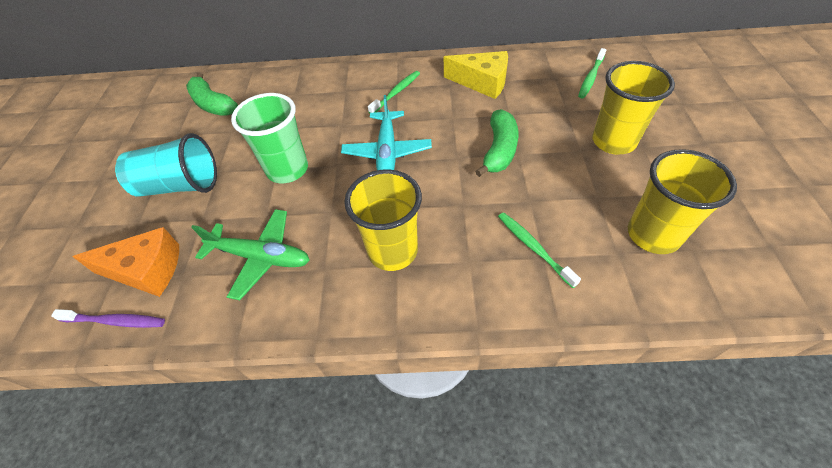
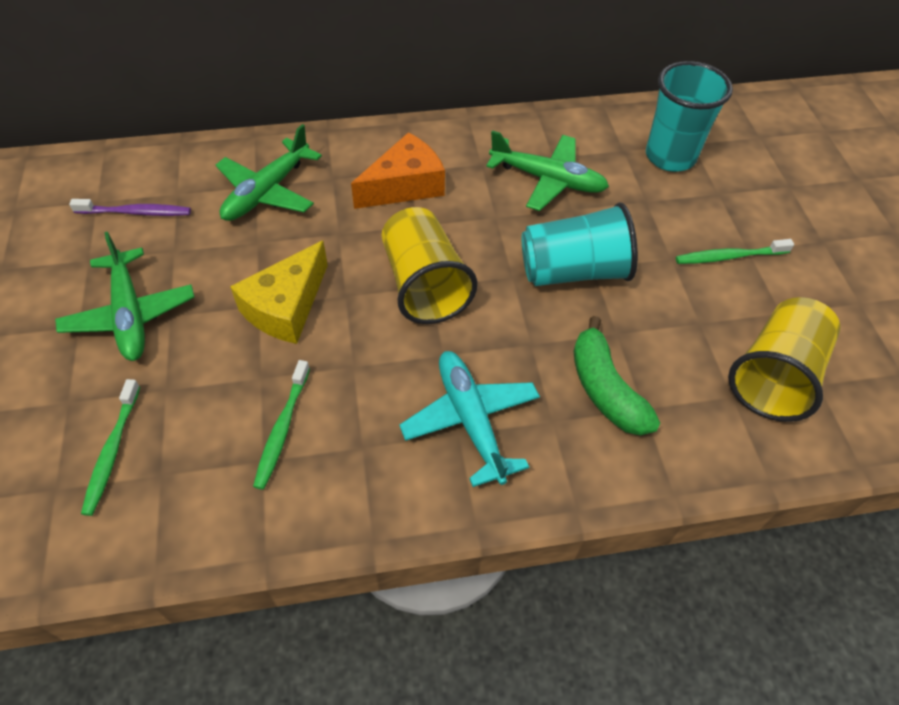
green banana: 2 -> 1
green cup: 1 -> 0
green plane: 1 -> 3
turquoise cup: 1 -> 2
yellow cup: 3 -> 2

